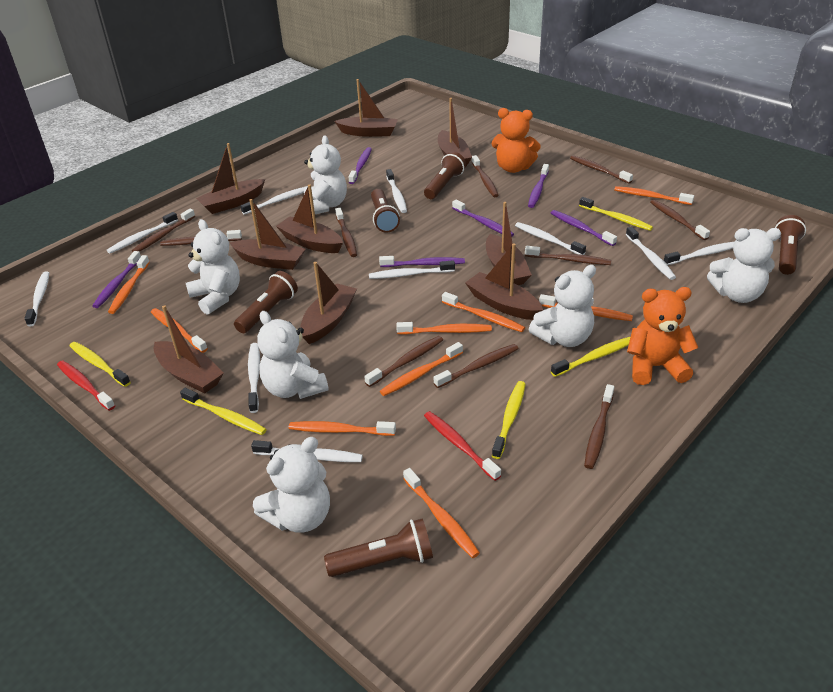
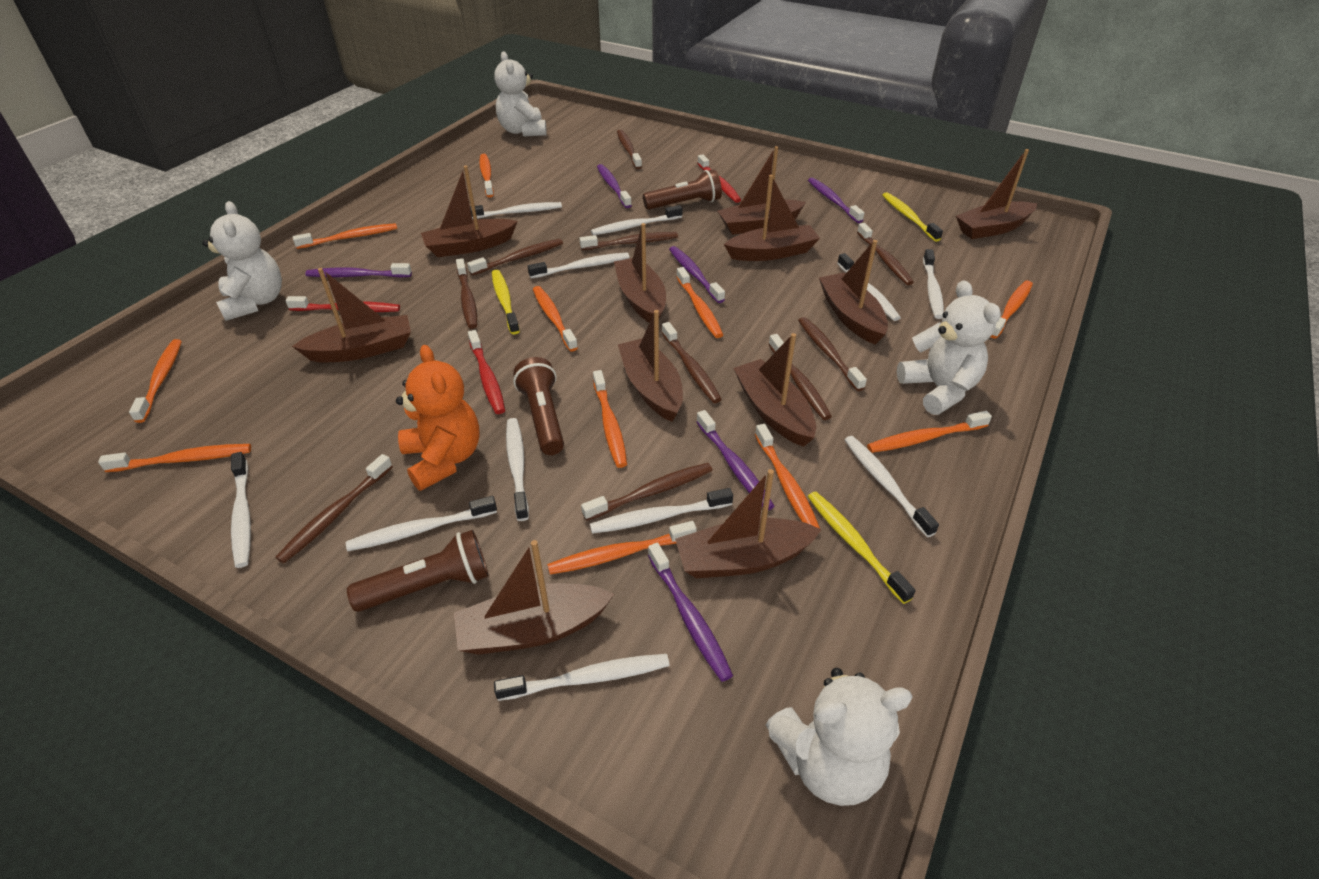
brown boat: 9 -> 11
brown flashlight: 5 -> 3
orange teddy bear: 2 -> 1
orange toothbrush: 9 -> 11
red toothbrush: 2 -> 3
white teddy bear: 6 -> 4
white toothbrush: 10 -> 11
yellow toothbrush: 5 -> 3

